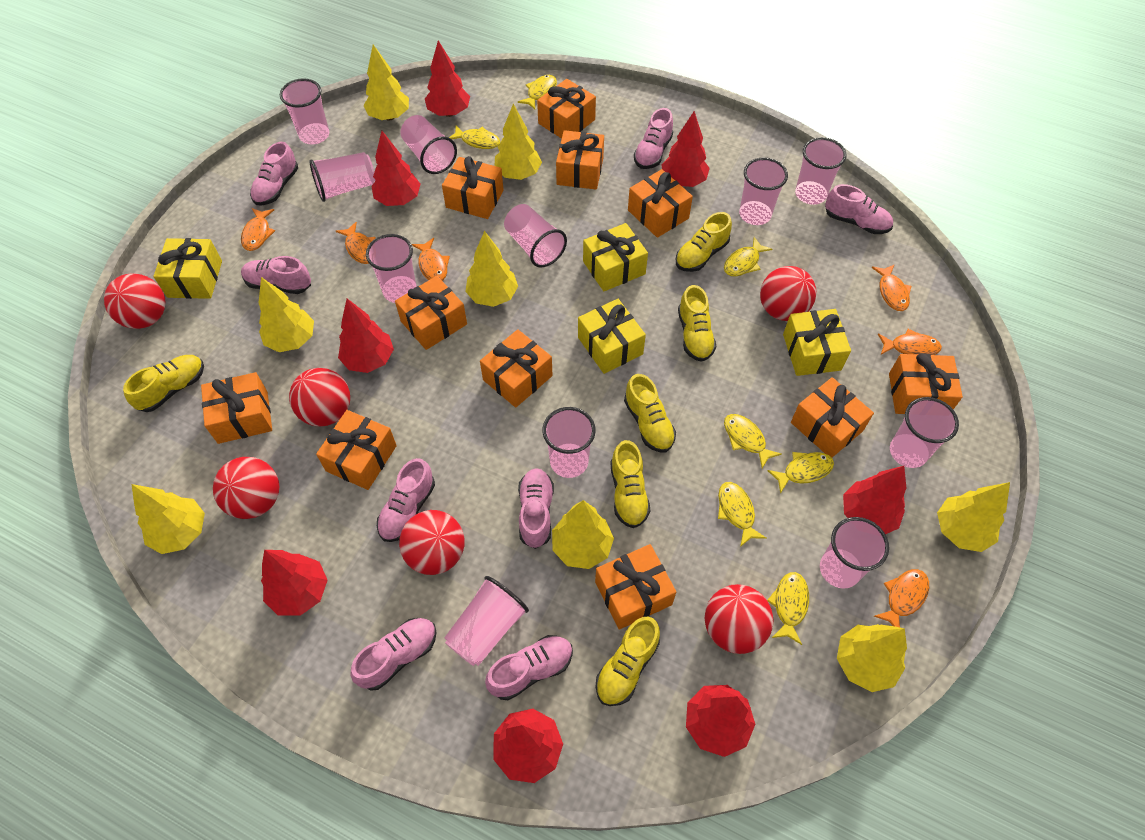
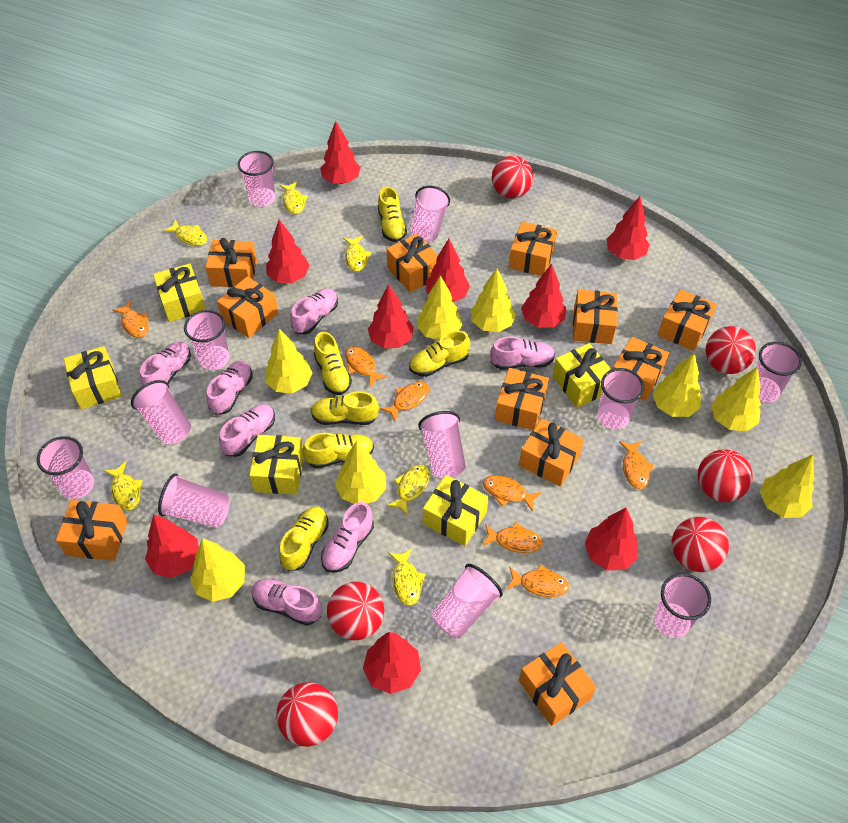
orange fish: 6 -> 7
pink shoe: 8 -> 7
red tree: 8 -> 9
yellow fish: 7 -> 6
yellow gift: 4 -> 5

